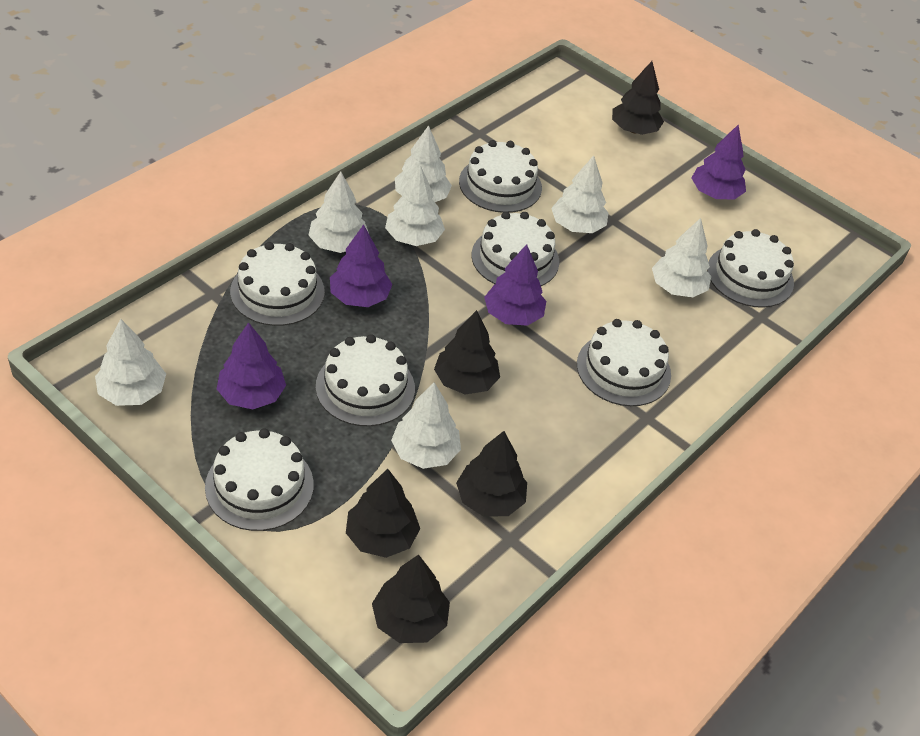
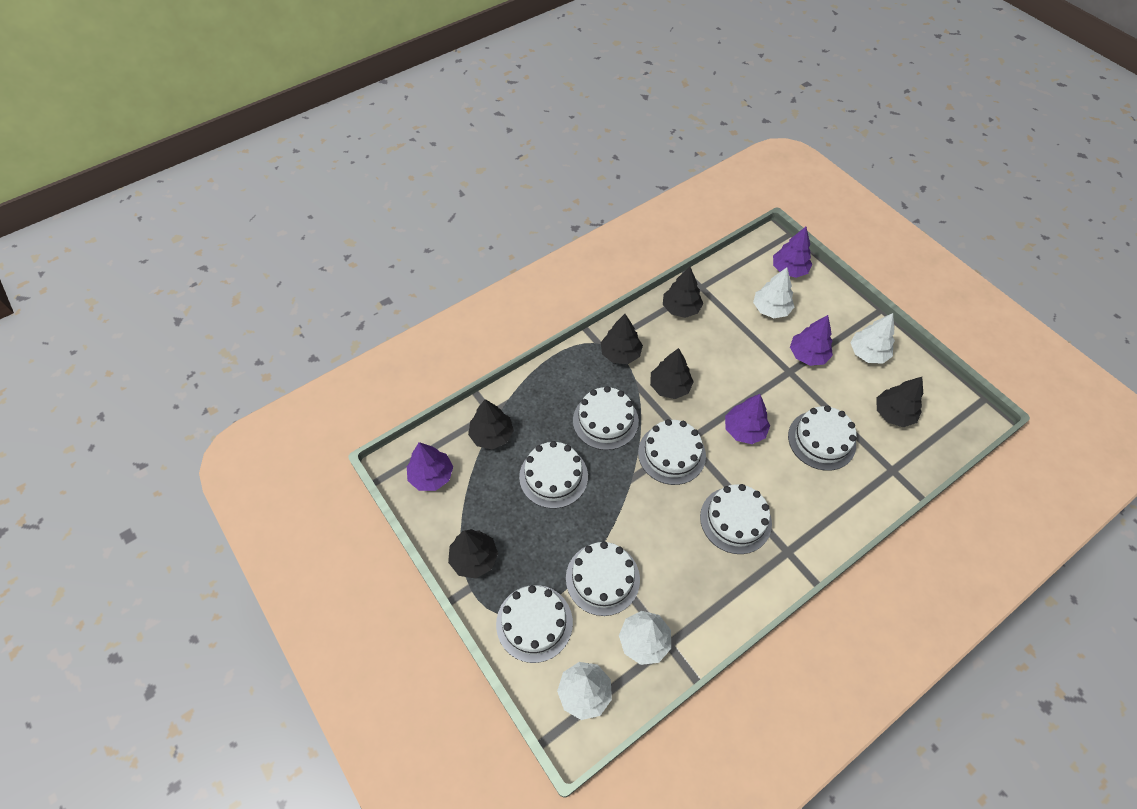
black tree: 5 -> 6
white tree: 7 -> 4

